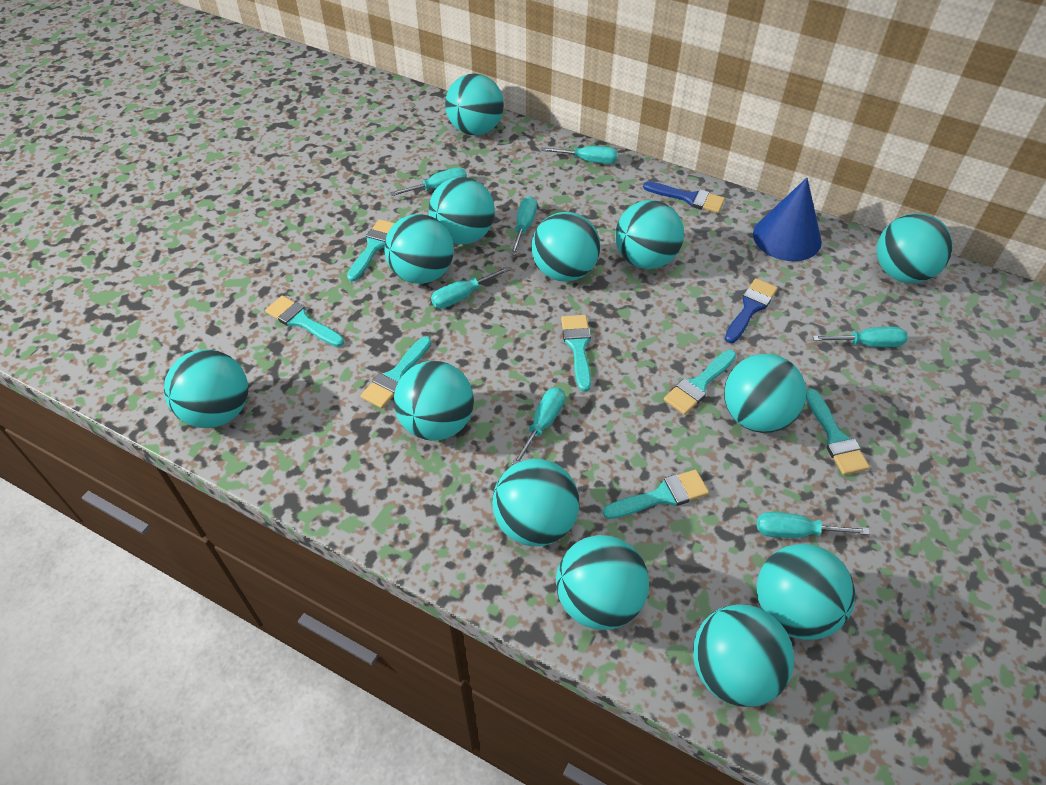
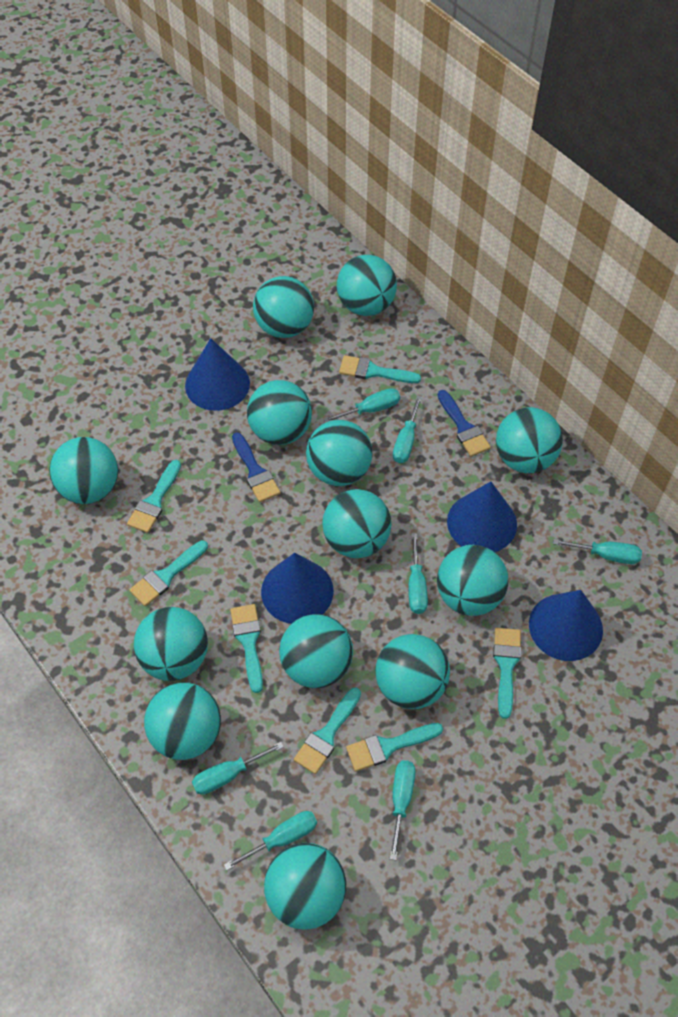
blue cone: 1 -> 4

